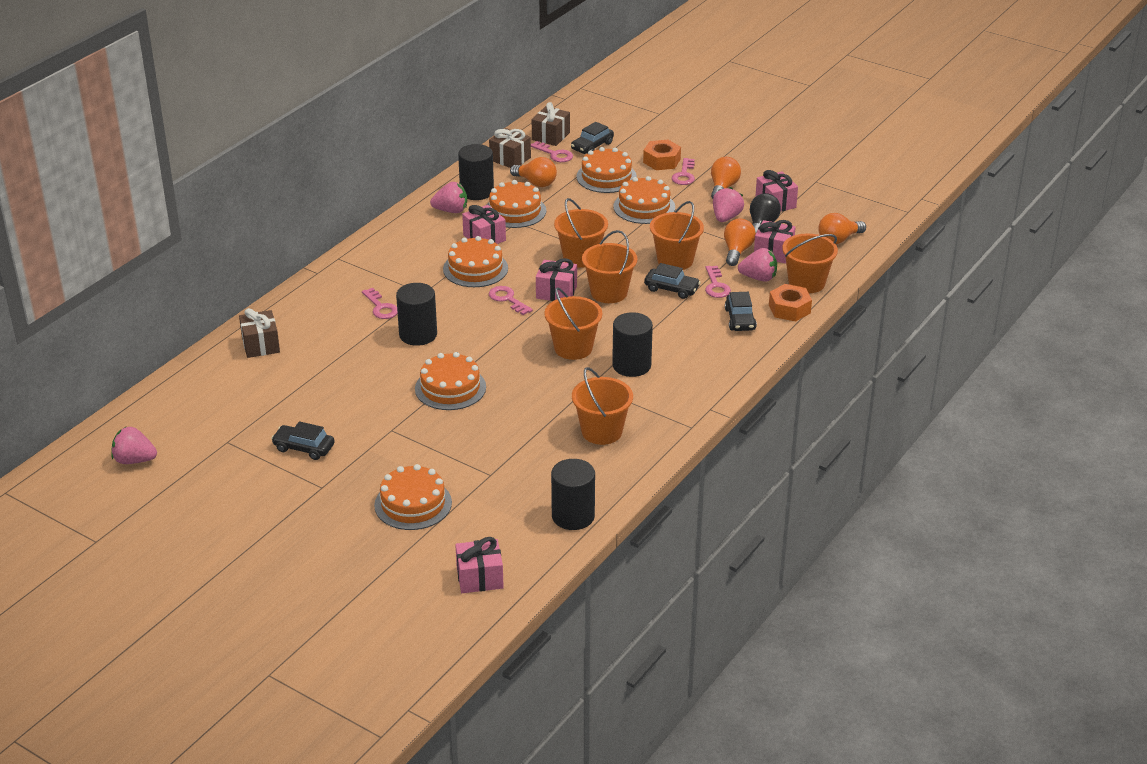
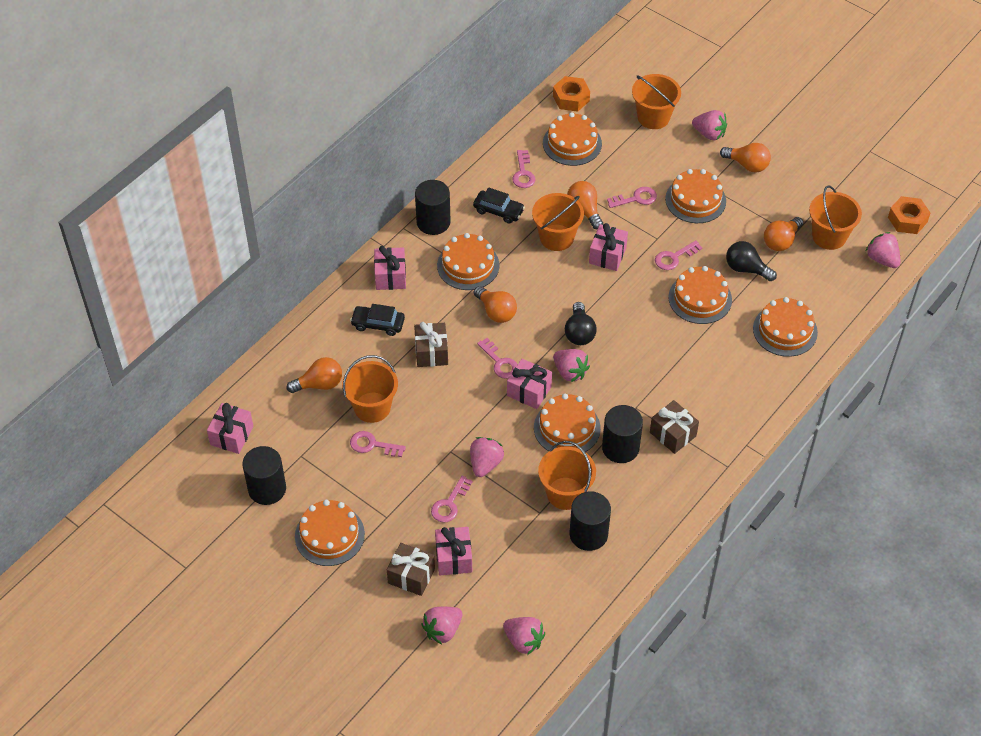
black car: 4 -> 2
black light bulb: 1 -> 2
orange bucket: 6 -> 5
orange cake: 6 -> 7
orange light bulb: 4 -> 5
pink key: 5 -> 6
pink strawberry: 4 -> 6

